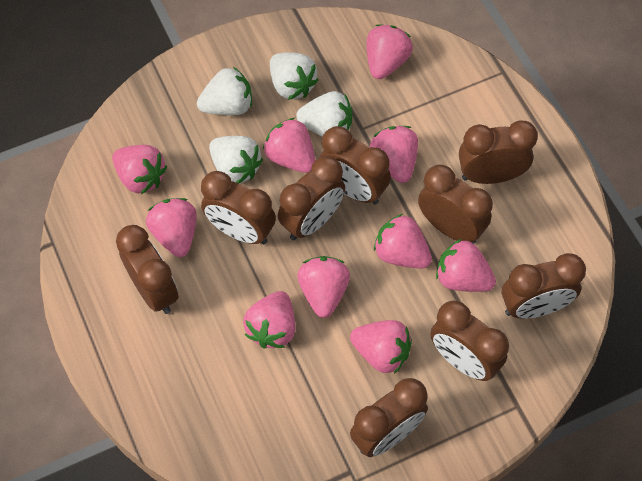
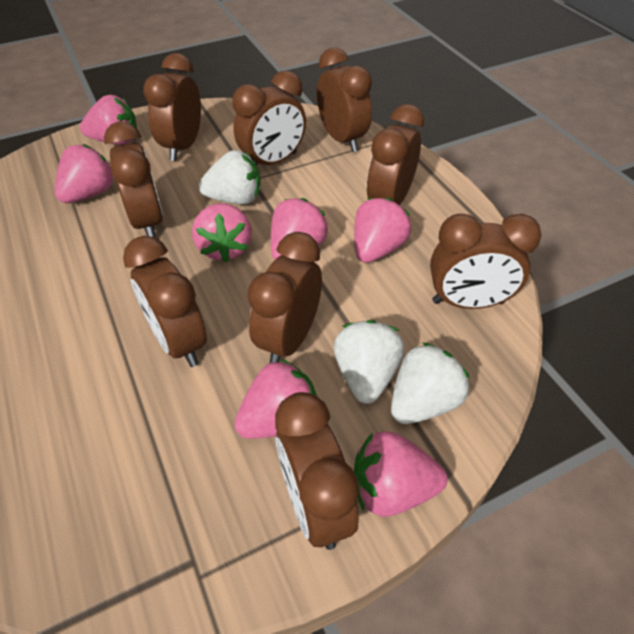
pink strawberry: 10 -> 7
white strawberry: 4 -> 3

